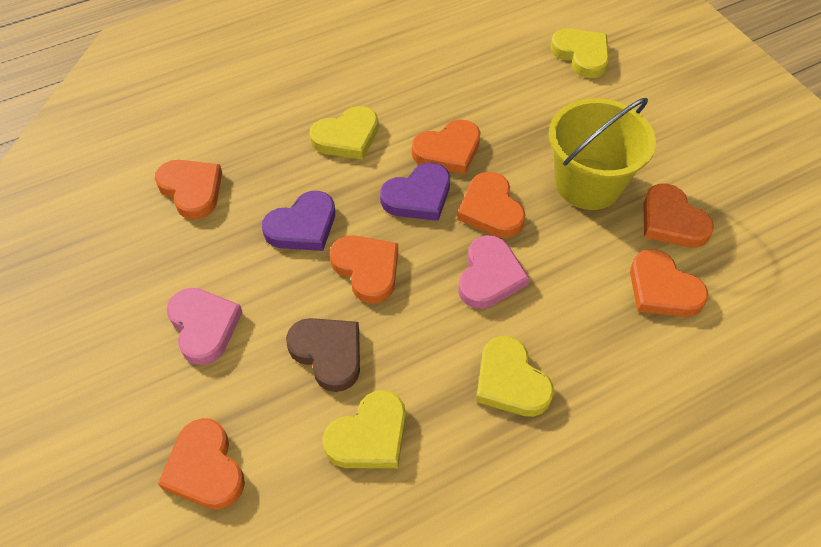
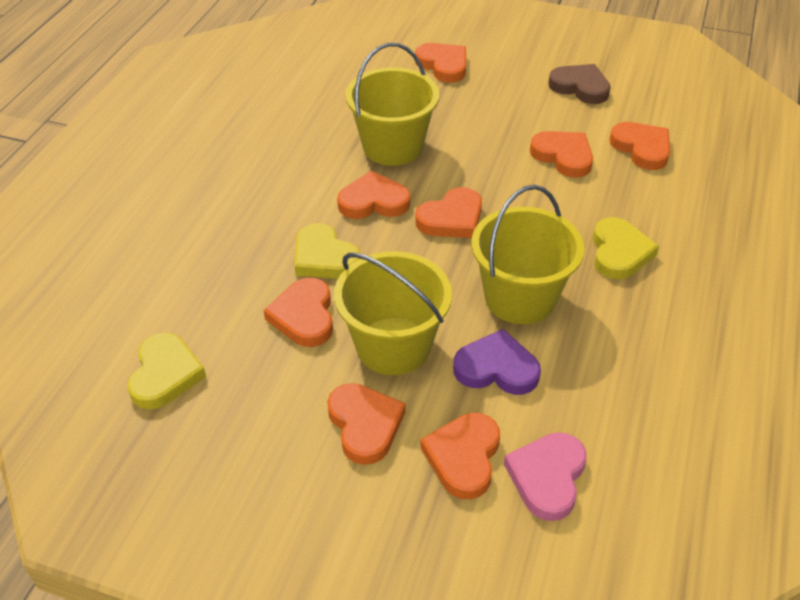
orange heart: 7 -> 8
pink heart: 2 -> 1
purple heart: 2 -> 1
yellow bucket: 1 -> 3
yellow heart: 4 -> 3

